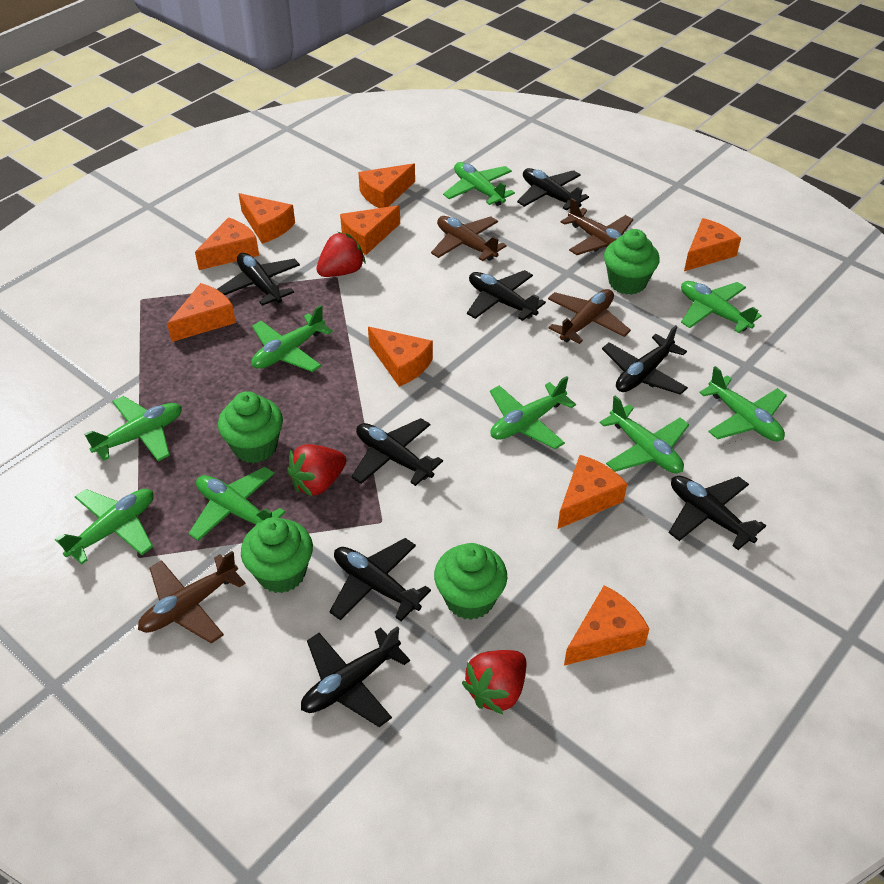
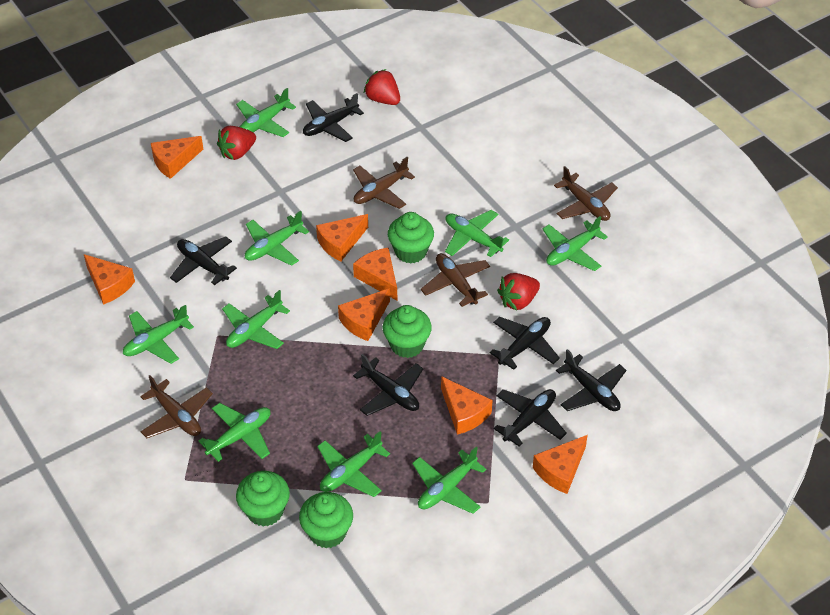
black plane: 8 -> 6
orange cheese: 9 -> 7

